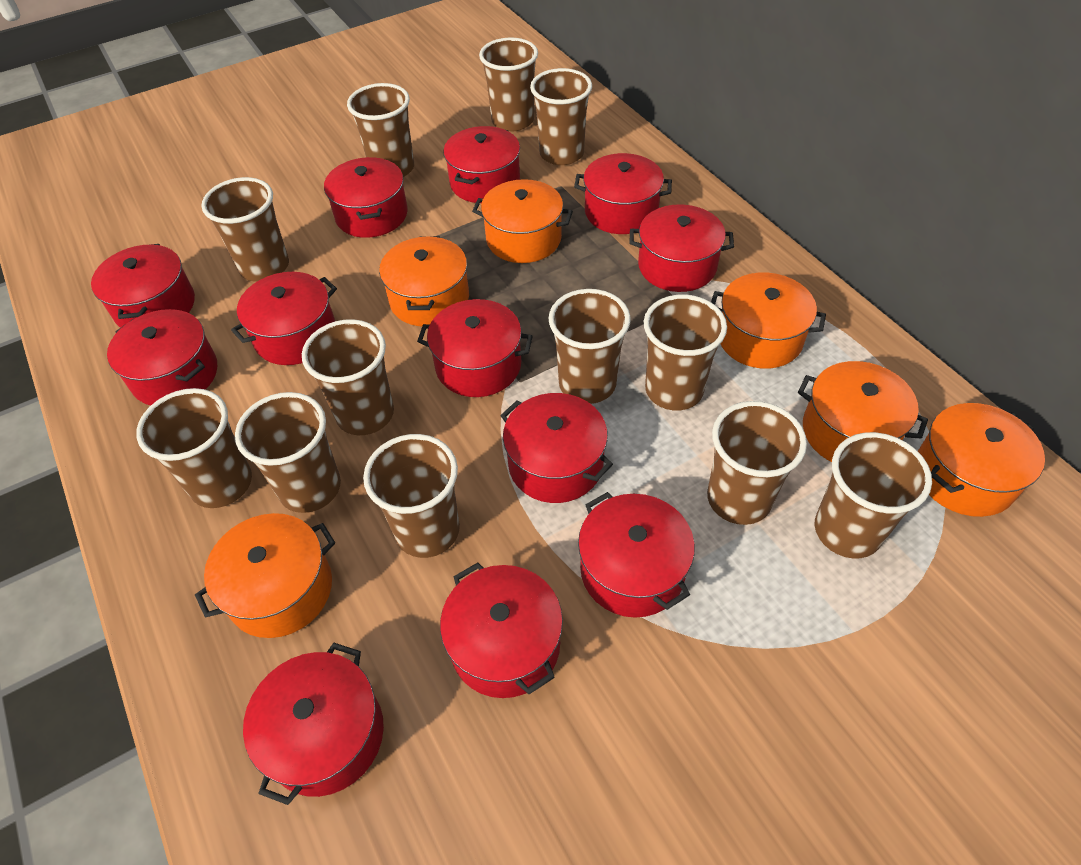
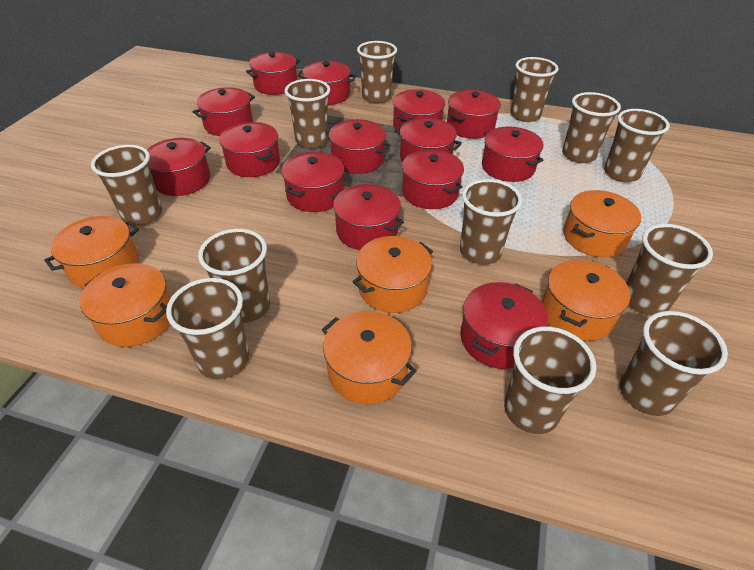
red pot: 12 -> 14

